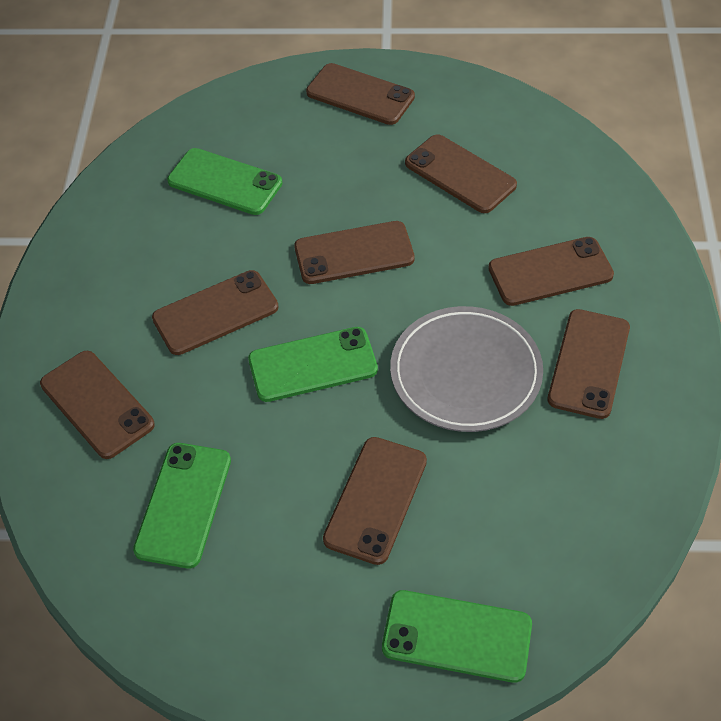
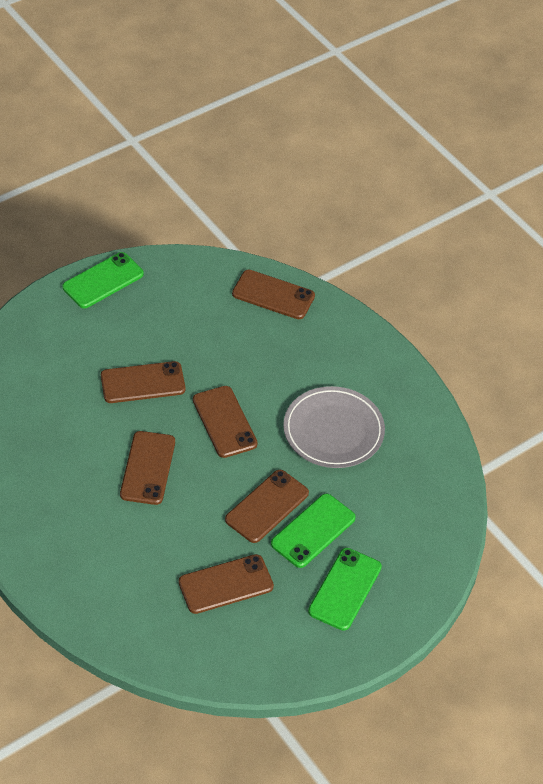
brown phone: 8 -> 6
green phone: 4 -> 3

